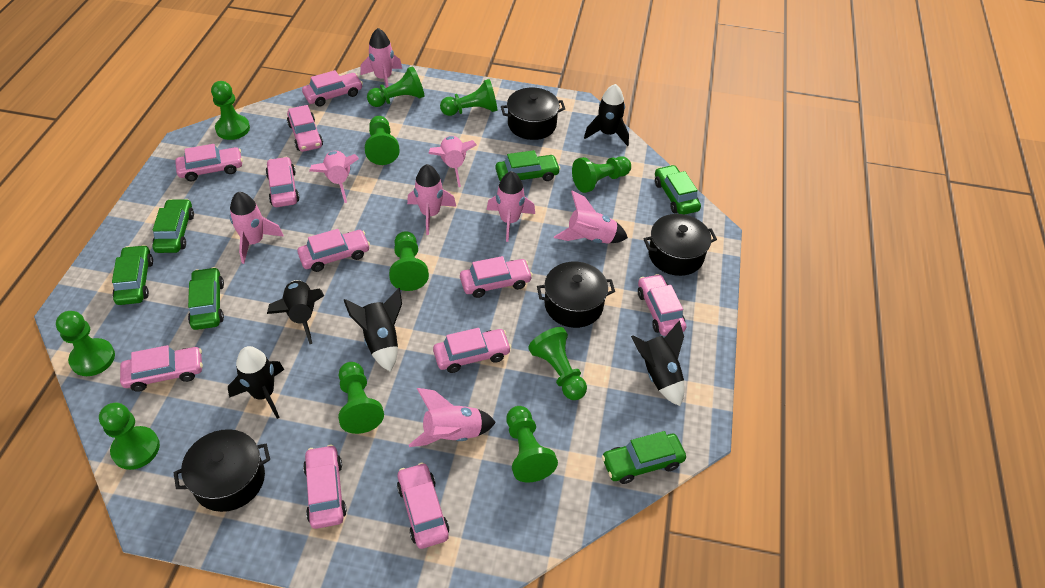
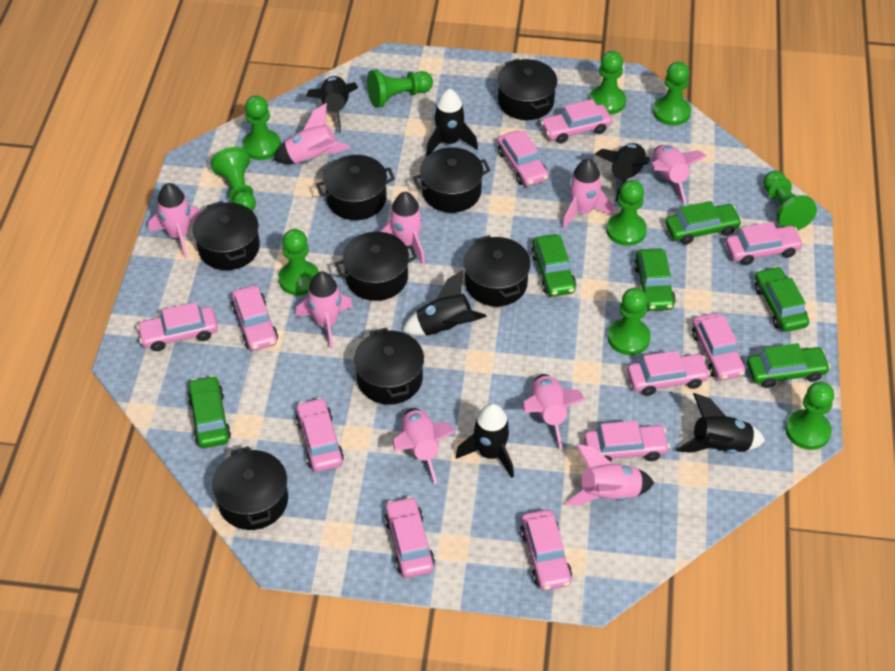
black pot: 4 -> 8
black rocket: 5 -> 6
green pawn: 11 -> 10
pink rocket: 8 -> 9

